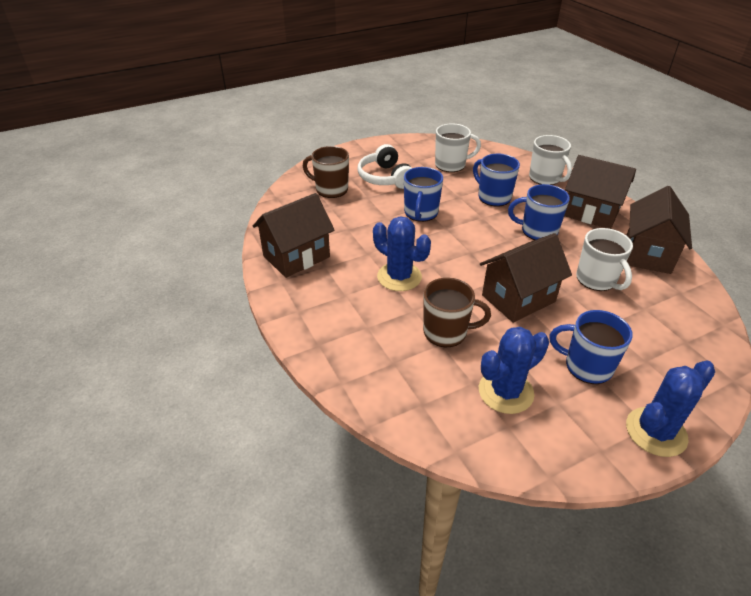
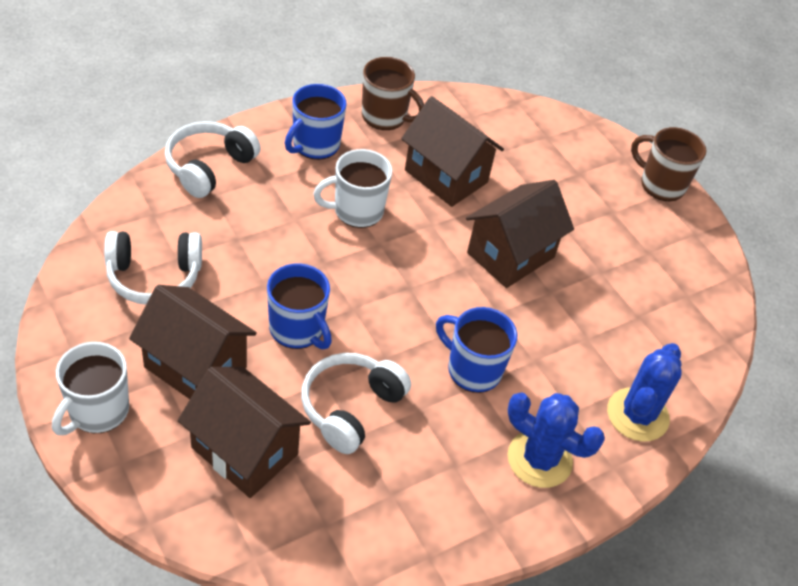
blue cactus: 3 -> 2
blue mug: 4 -> 3
white headphones: 1 -> 3
white mug: 3 -> 2

